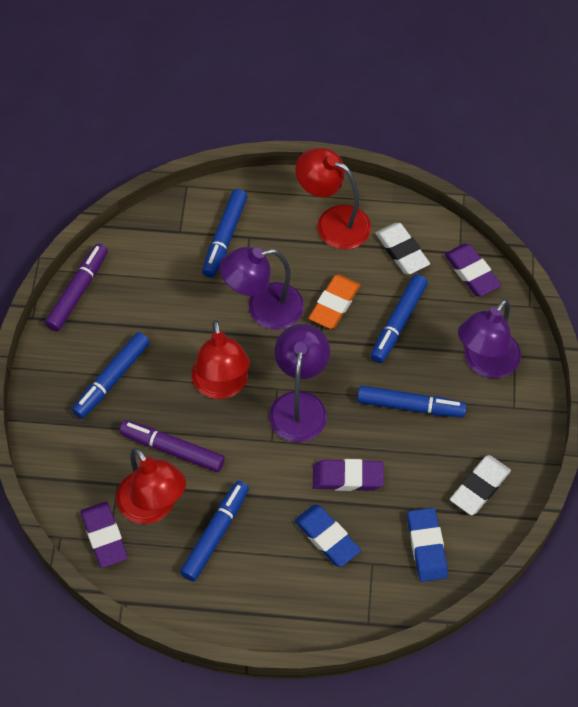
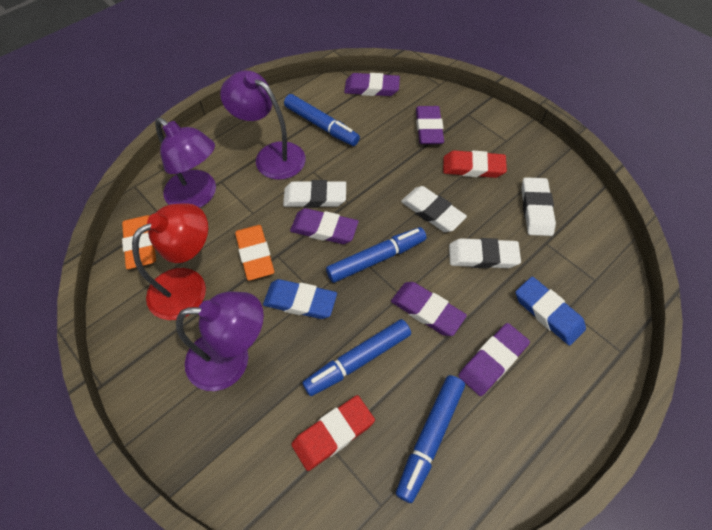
blue marker: 5 -> 4
orange eraser: 1 -> 2
purple eraser: 3 -> 5
purple marker: 2 -> 0
red eraser: 0 -> 2
red lamp: 3 -> 1
white eraser: 2 -> 4

